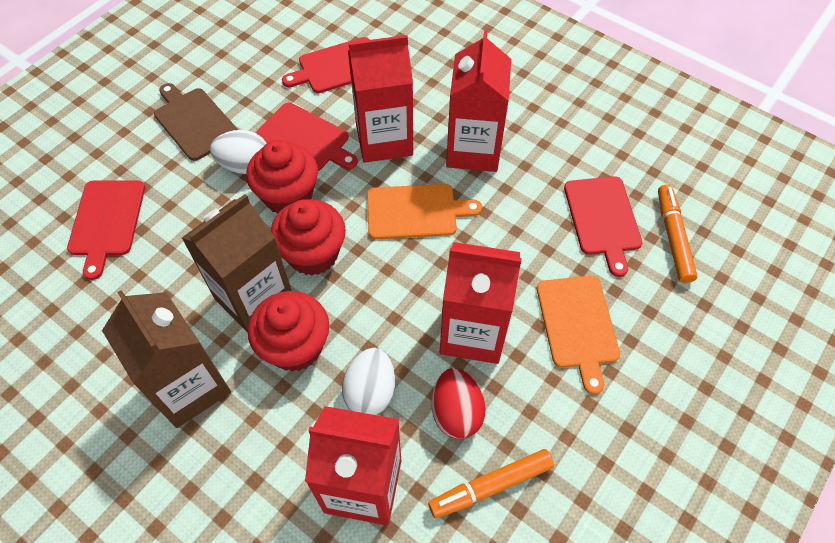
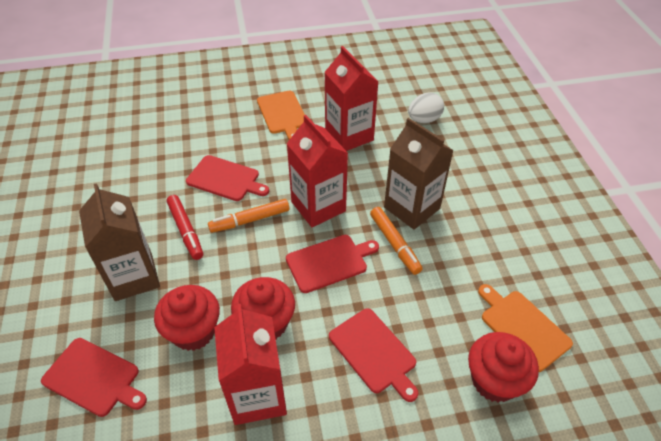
brown cutting board: 1 -> 0
red carton: 4 -> 3
red egg: 1 -> 0
red marker: 0 -> 1
white egg: 2 -> 1

